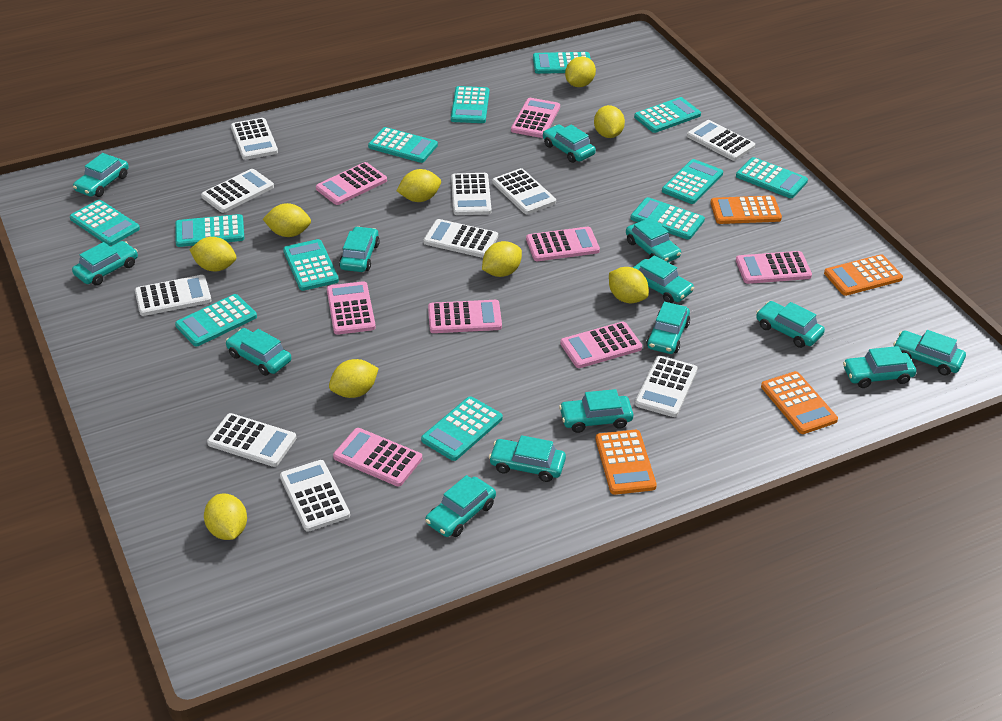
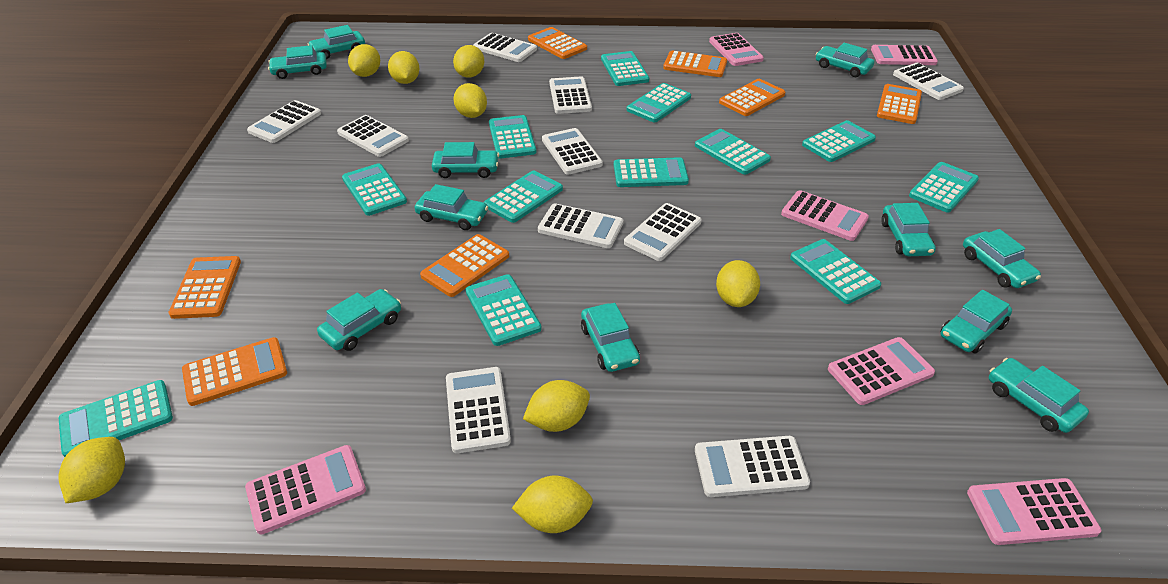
orange calculator: 4 -> 7
pink calculator: 8 -> 6
turquoise car: 14 -> 11
yellow lemon: 9 -> 8

